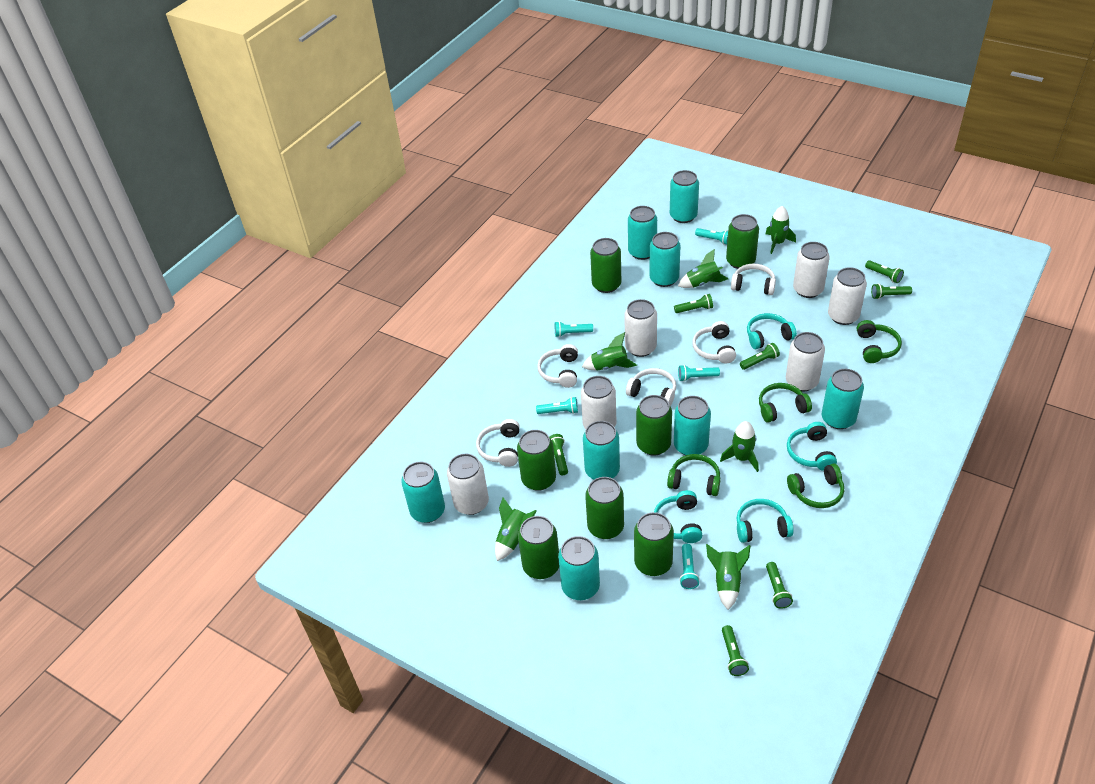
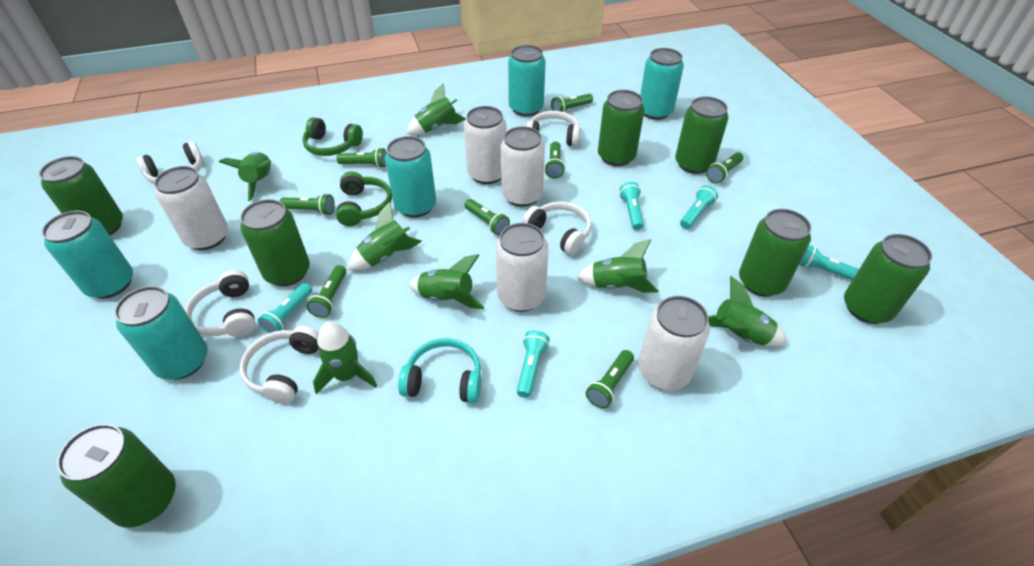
green flashlight: 7 -> 8
green headphones: 4 -> 2
green rocket: 6 -> 7
turquoise can: 8 -> 5
turquoise headphones: 4 -> 1
white can: 6 -> 5

